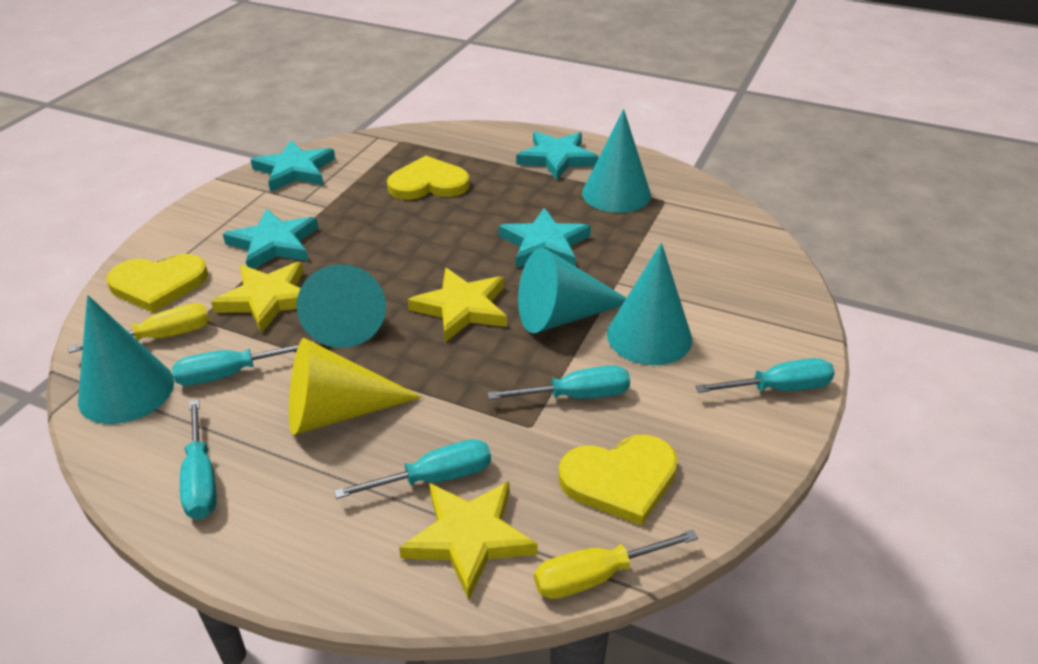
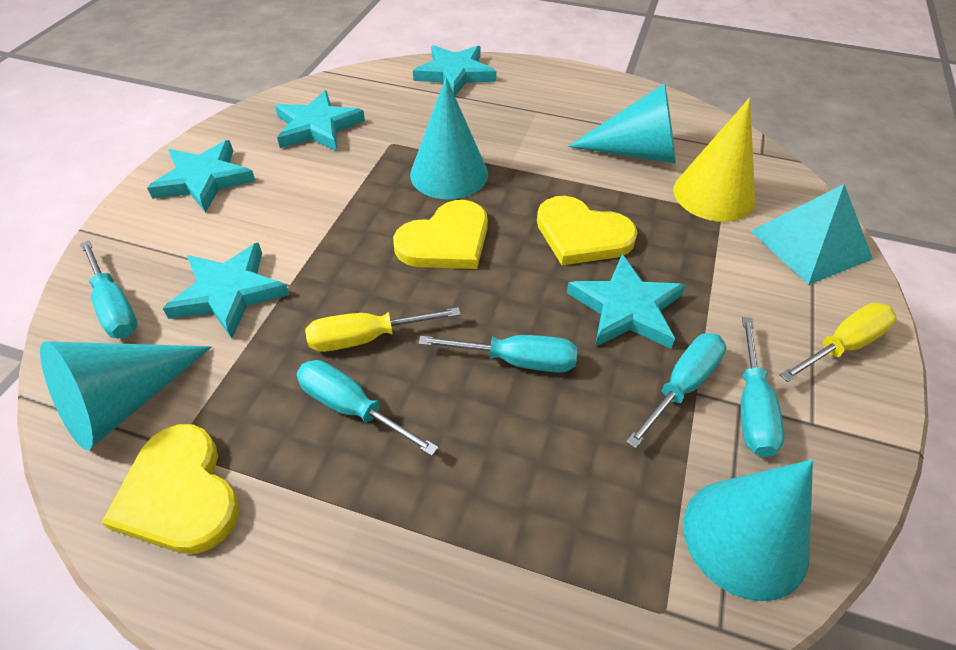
turquoise cone: 5 -> 4
turquoise pyramid: 0 -> 1
turquoise star: 4 -> 5
yellow star: 3 -> 0

